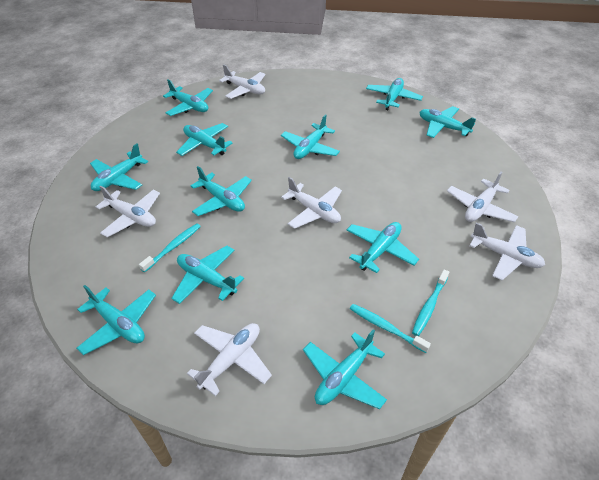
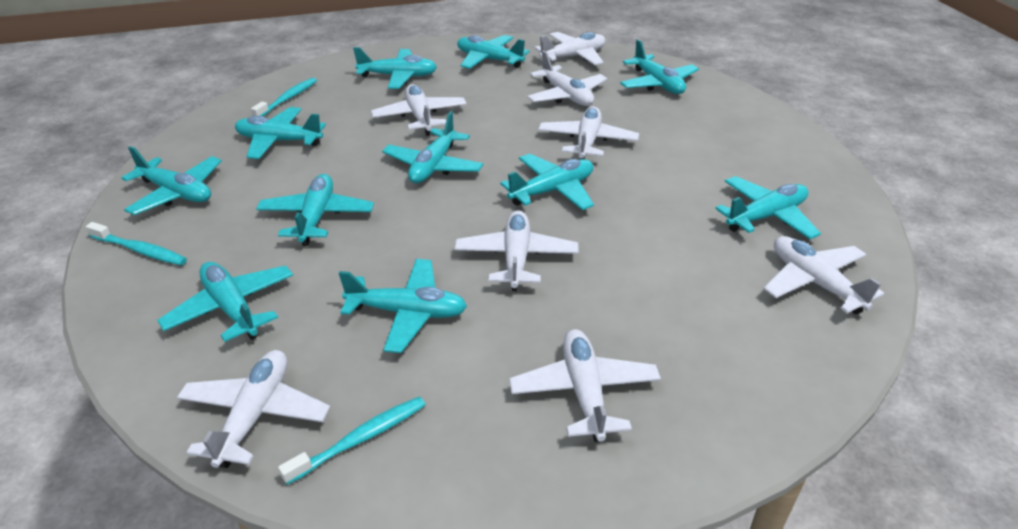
white plane: 6 -> 8

